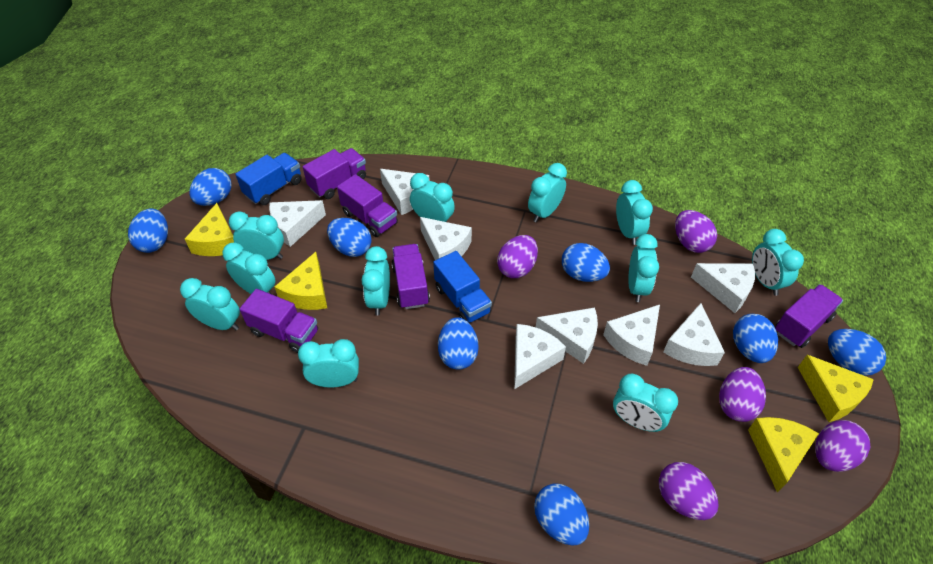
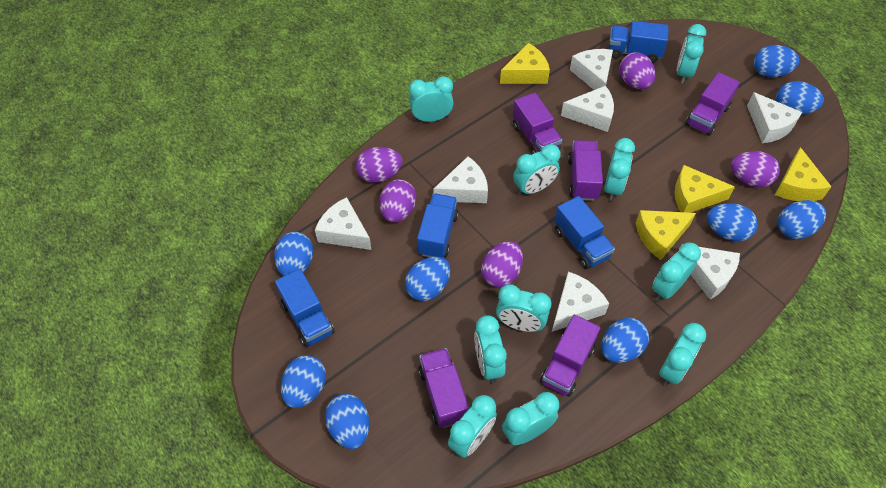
blue egg: 8 -> 9
blue truck: 2 -> 4
turquoise clock: 11 -> 10
white cheese: 8 -> 7

